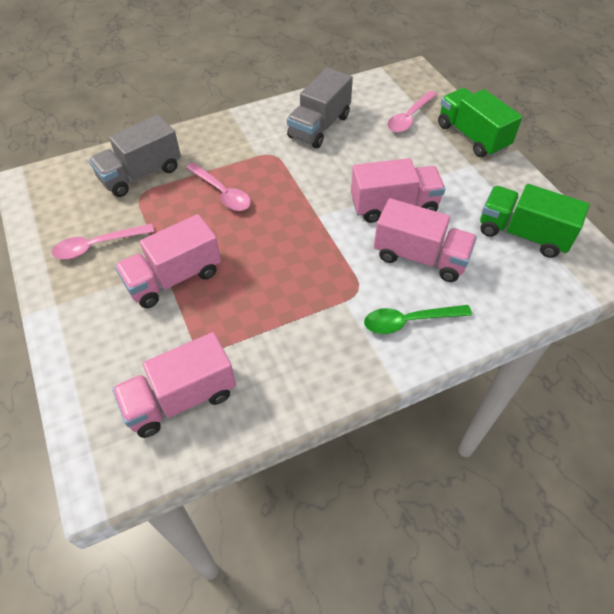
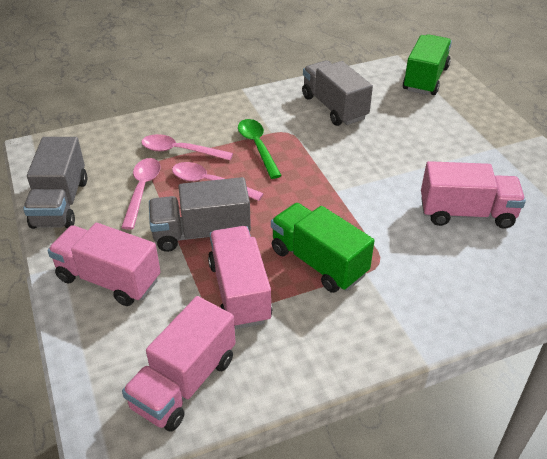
grey truck: 2 -> 3

